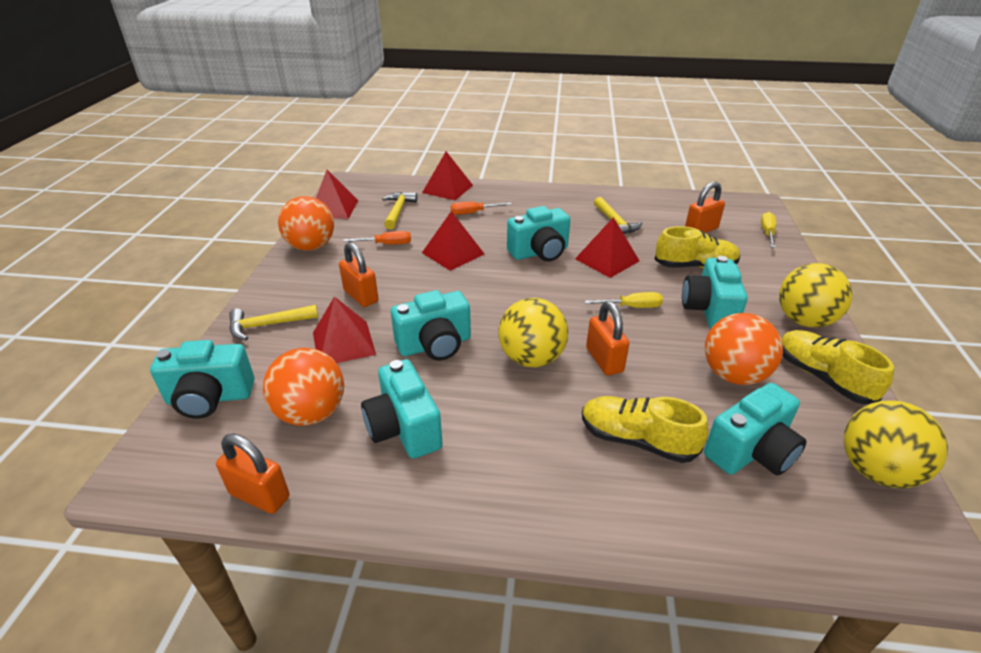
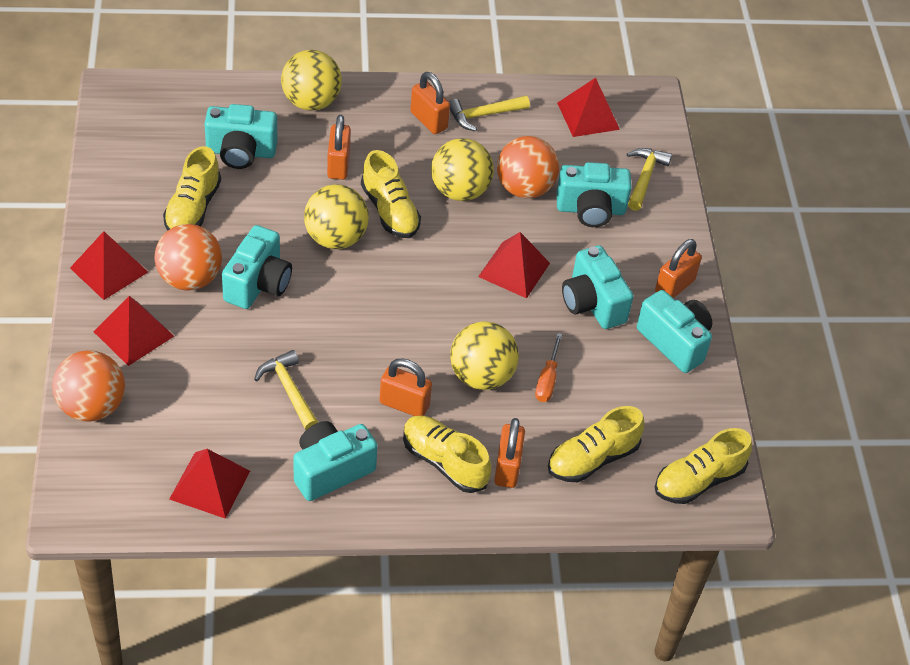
orange padlock: 4 -> 5
orange screwdriver: 2 -> 1
yellow ball: 3 -> 4
yellow screwdriver: 2 -> 0
yellow shoe: 3 -> 5

